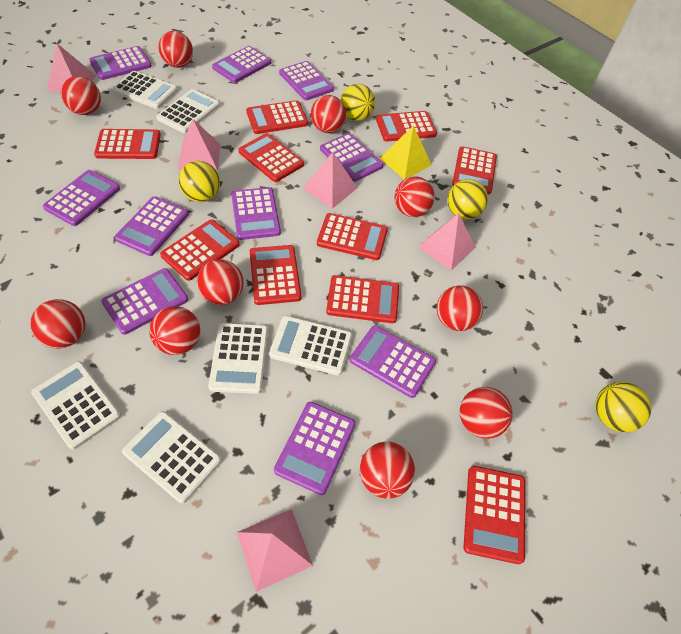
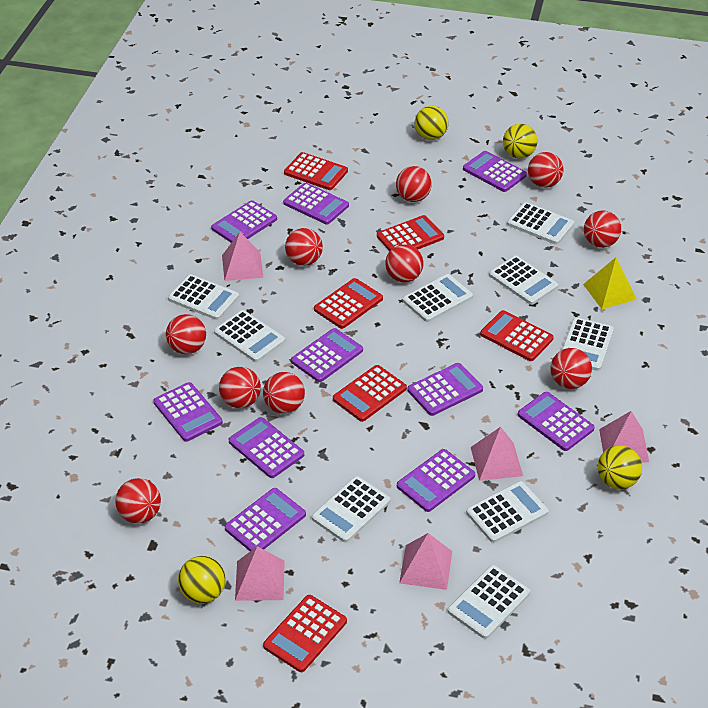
red calculator: 10 -> 6
white calculator: 6 -> 9

